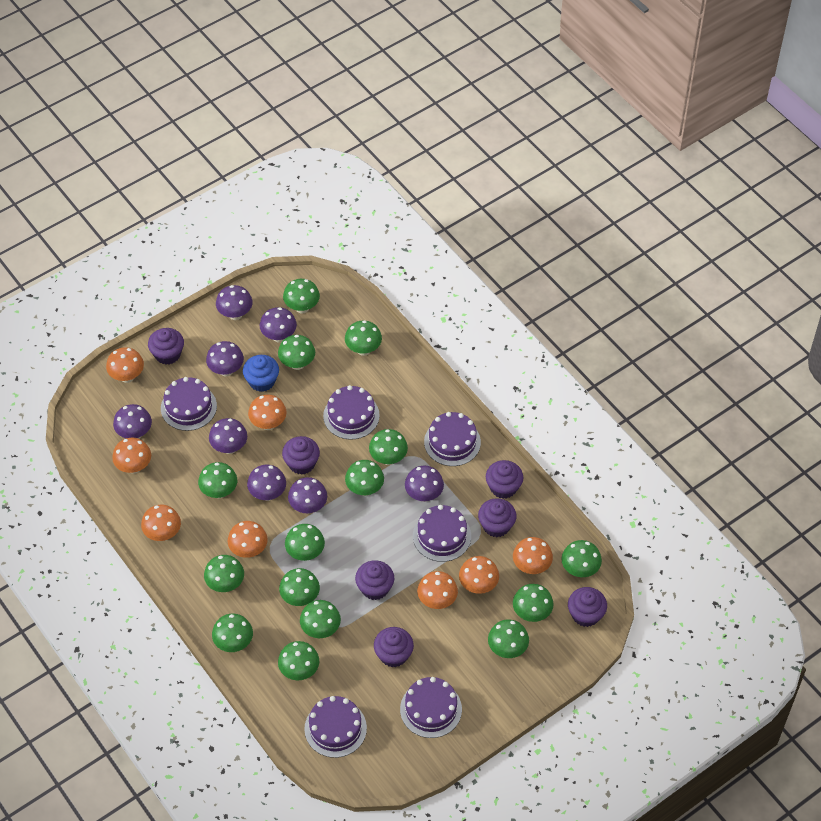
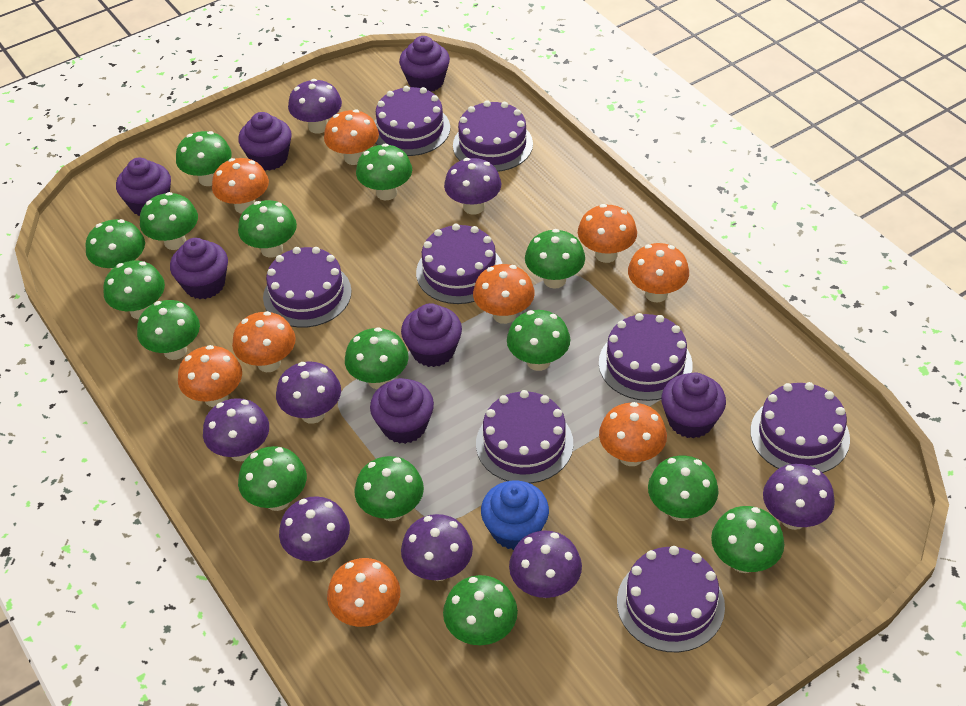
orange mushroom: 8 -> 9
purple cake: 6 -> 8

